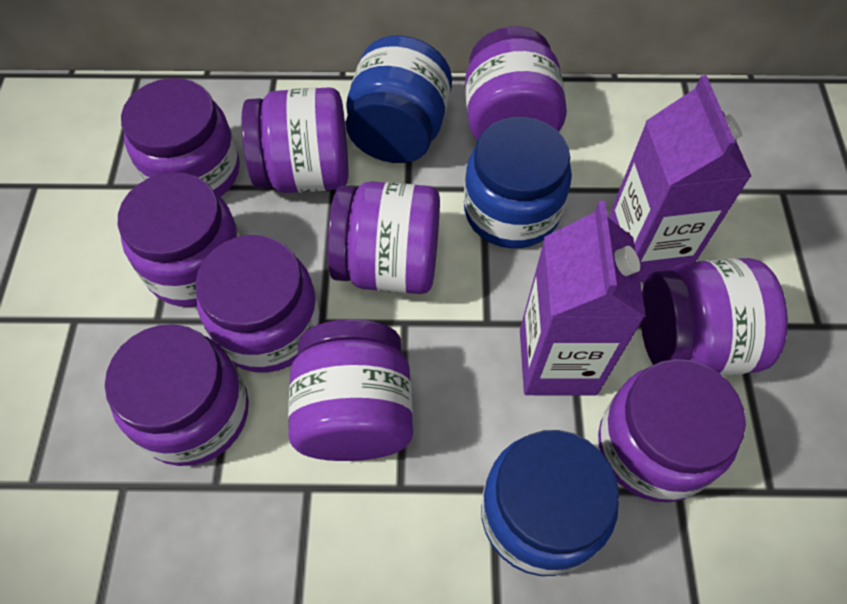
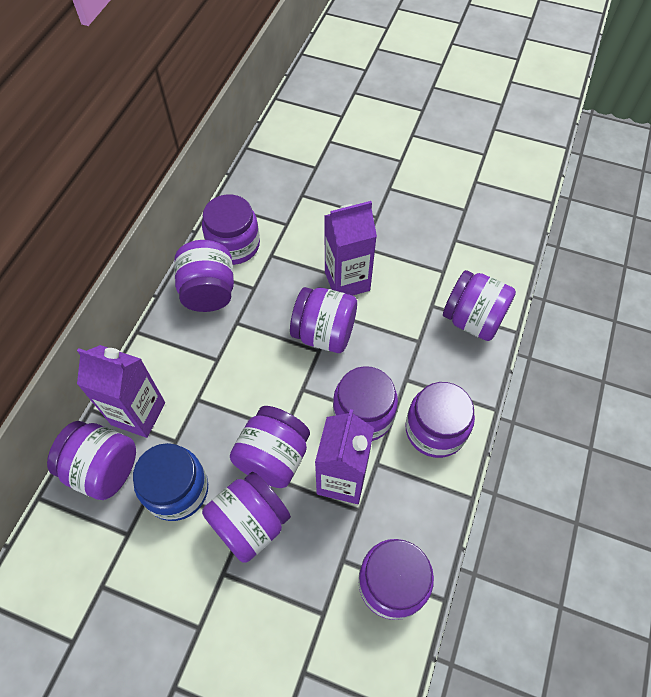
blue jar: 3 -> 1
purple carton: 2 -> 3

